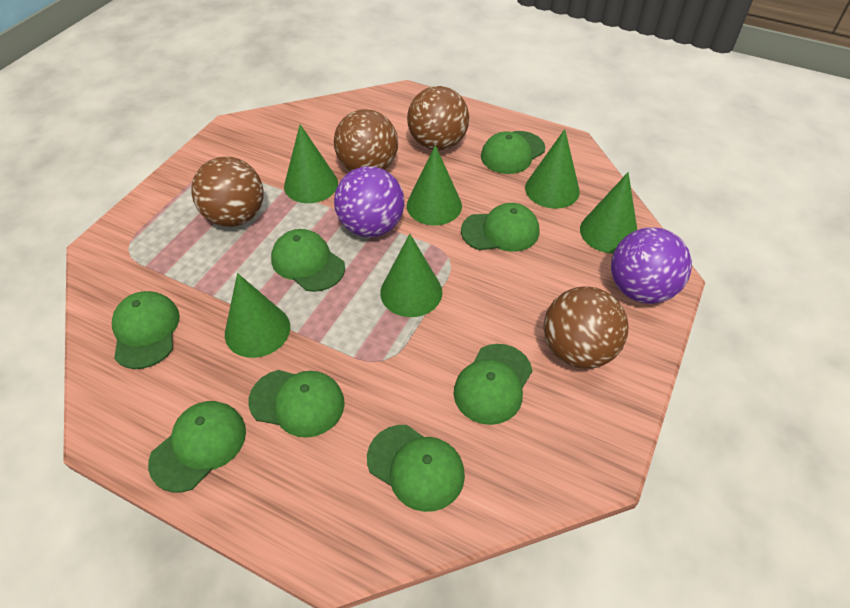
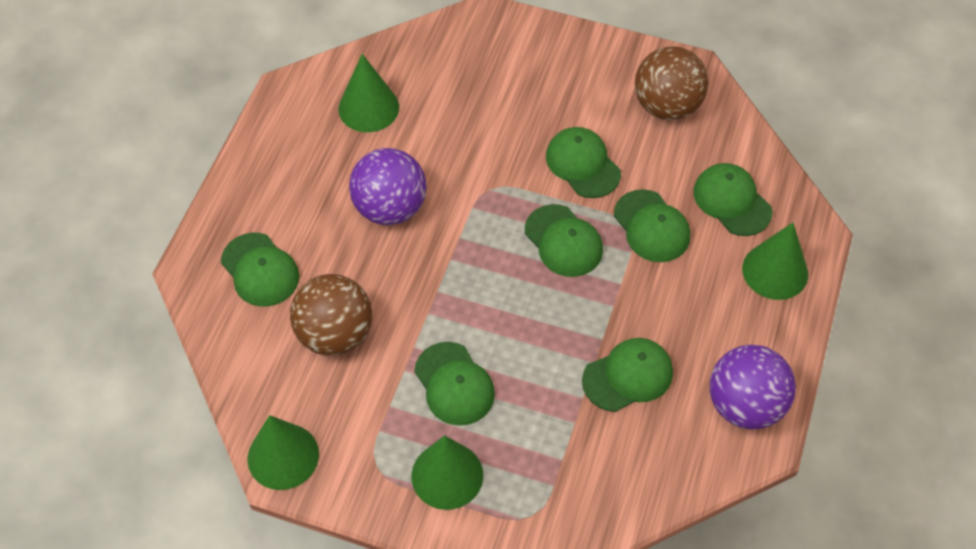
brown ball: 4 -> 2
green cap: 8 -> 7
green cone: 6 -> 4

